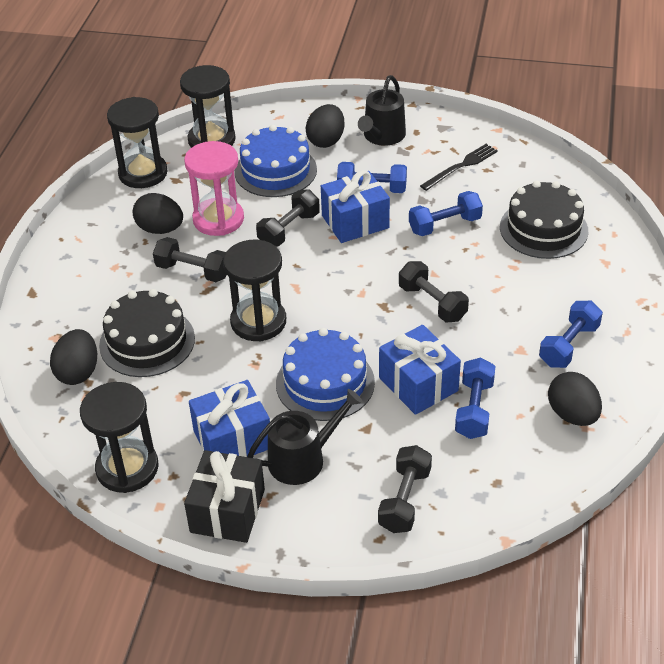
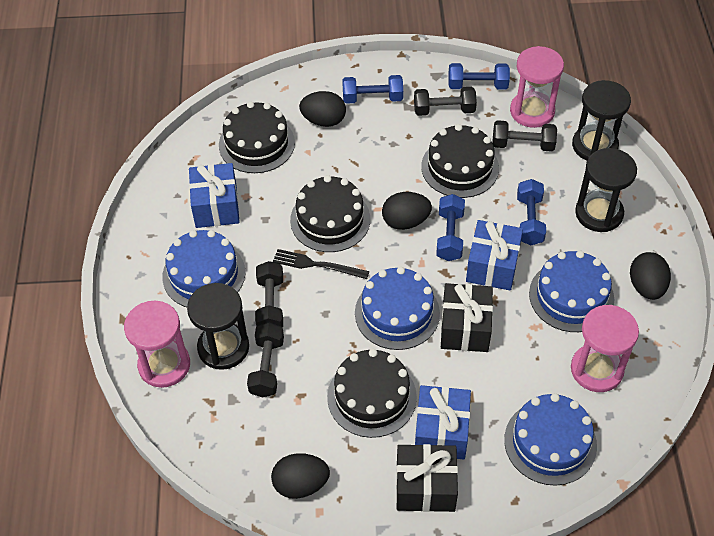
black cake: 2 -> 4
black gift: 1 -> 2
black hourglass: 4 -> 3
black watering can: 2 -> 0
blue cake: 2 -> 4
pink hourglass: 1 -> 3

